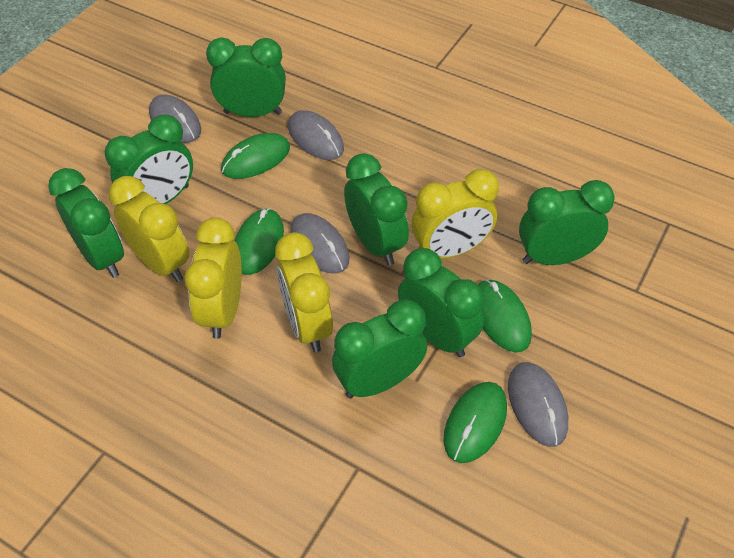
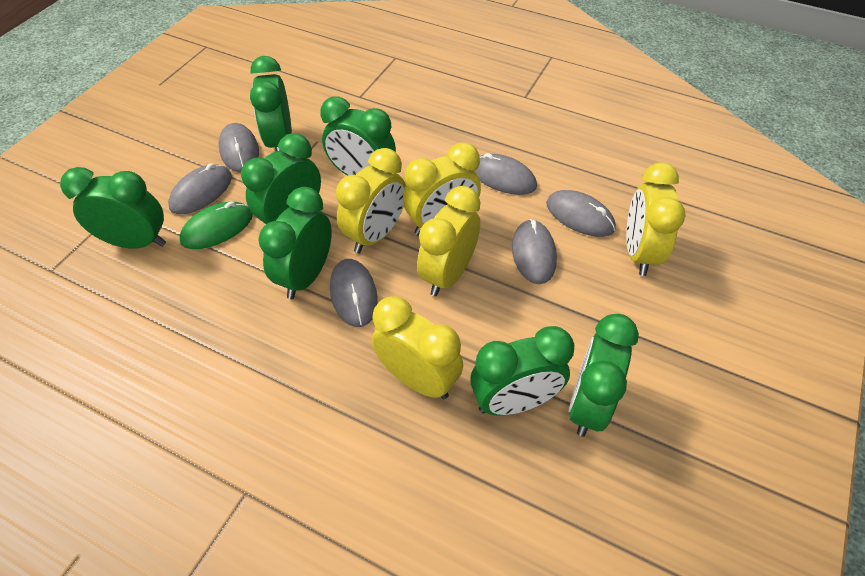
green mouse: 4 -> 1
grey mouse: 4 -> 6
yellow clock: 4 -> 5

